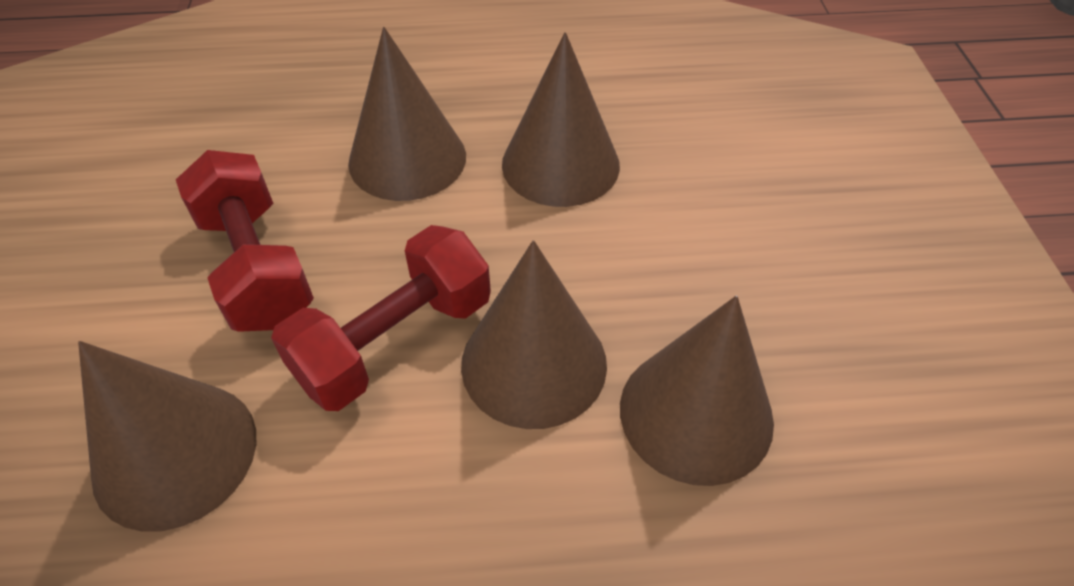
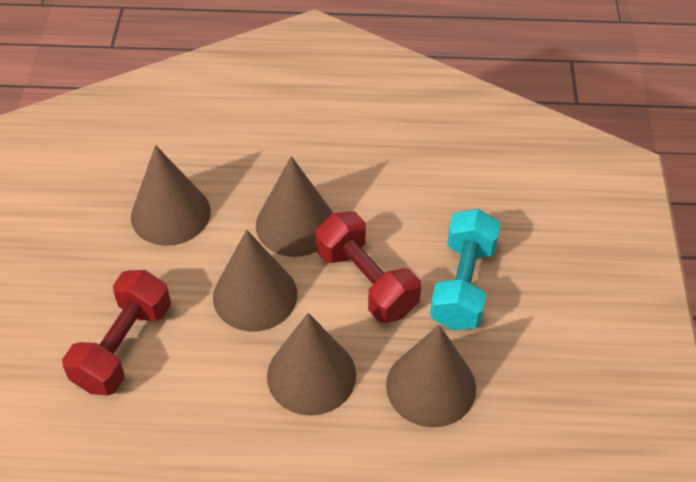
turquoise dumbbell: 0 -> 1

